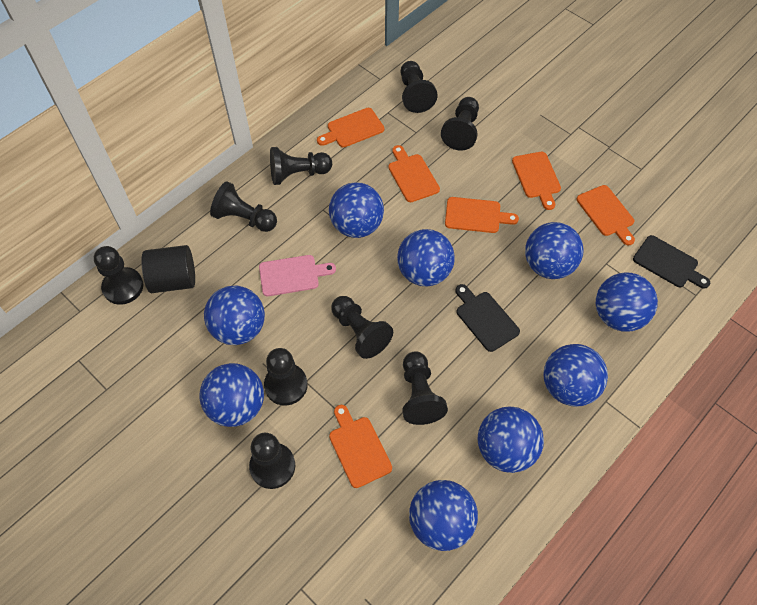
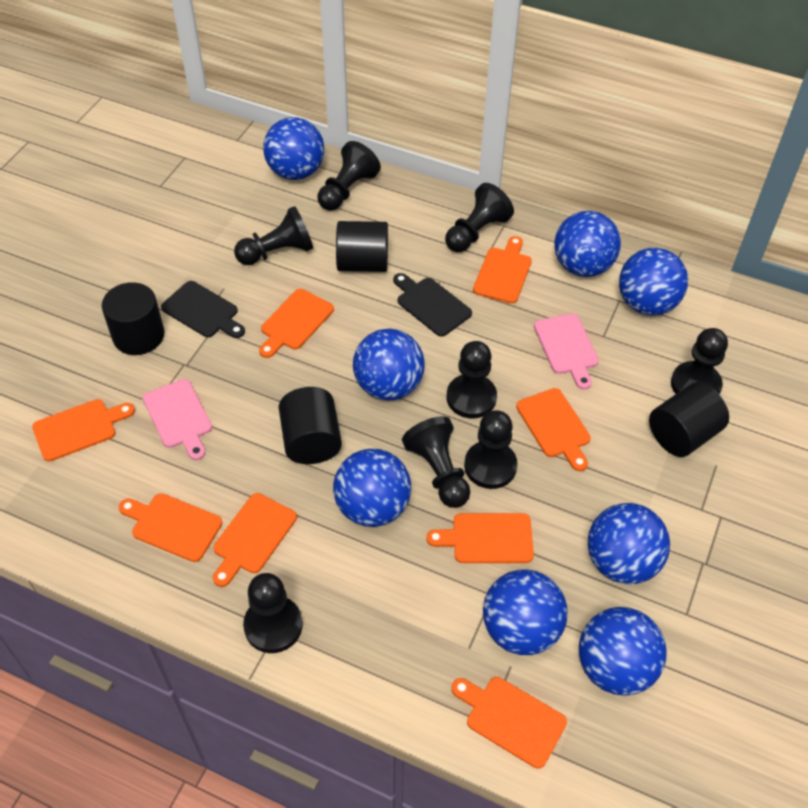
black cylinder: 1 -> 4
black pawn: 9 -> 8
blue ball: 9 -> 8
orange cutting board: 6 -> 8
pink cutting board: 1 -> 2

